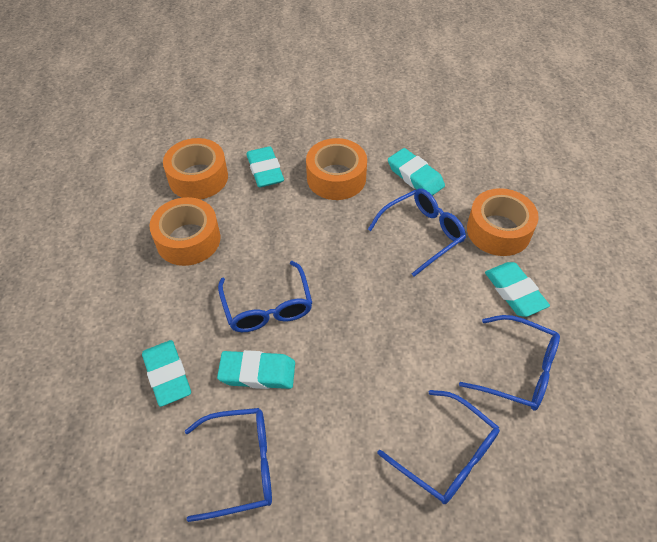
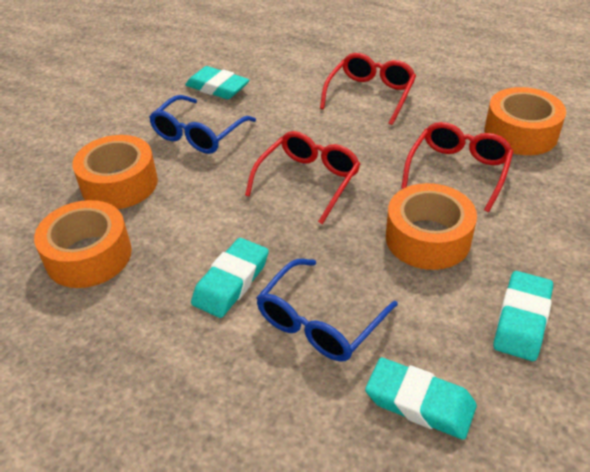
blue glasses: 5 -> 2
red glasses: 0 -> 3
turquoise eraser: 5 -> 4

